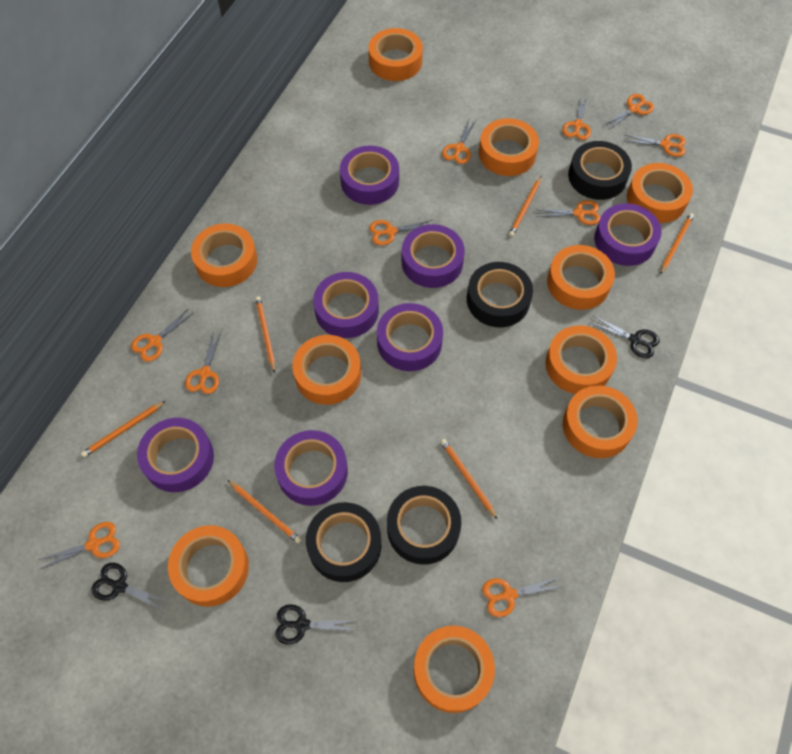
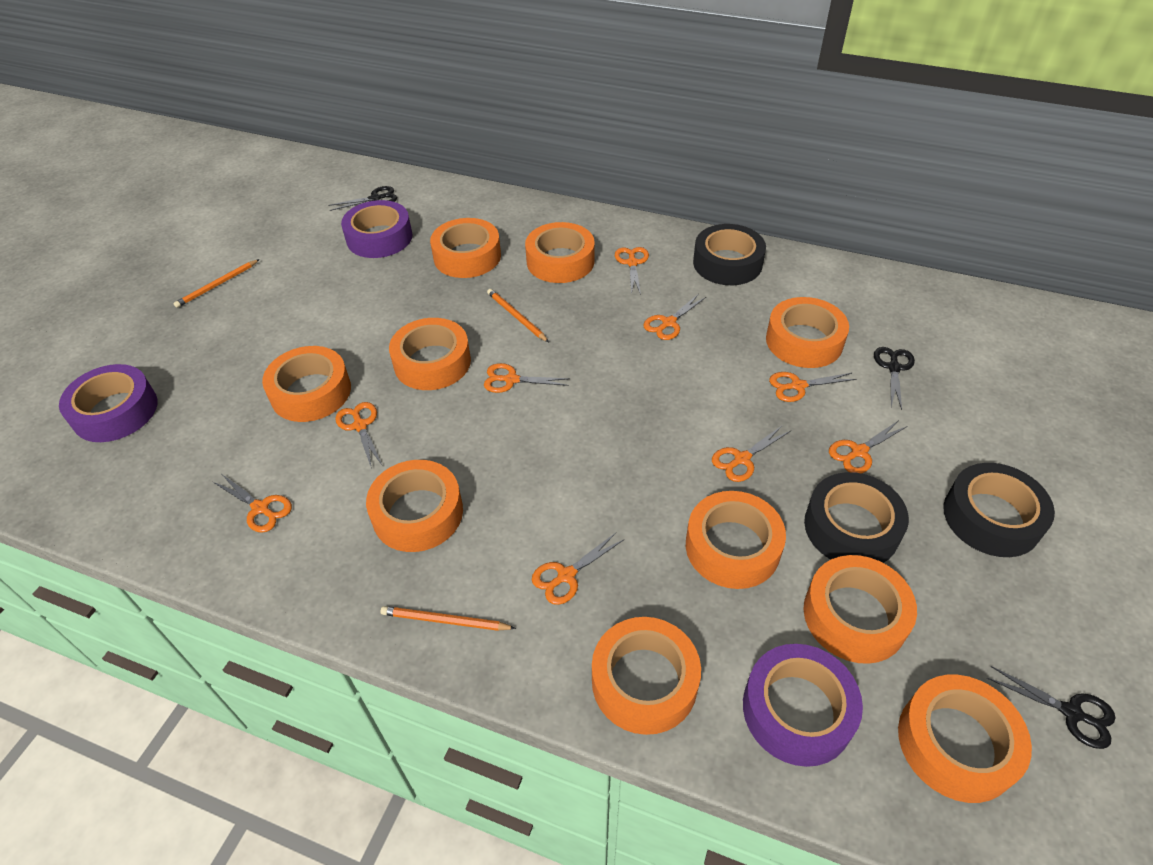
black tape: 4 -> 3
orange pencil: 6 -> 3
orange scissors: 10 -> 9
purple tape: 7 -> 3

